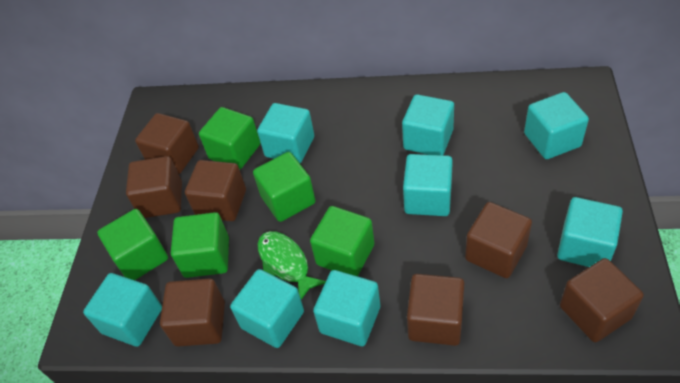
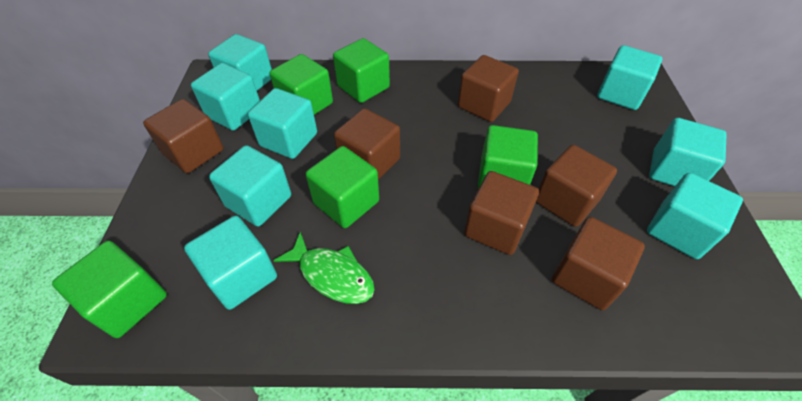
brown cube: 7 -> 6

